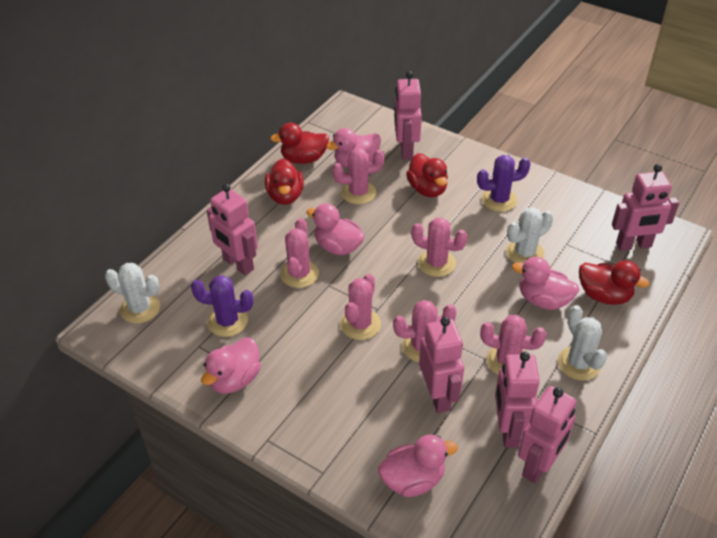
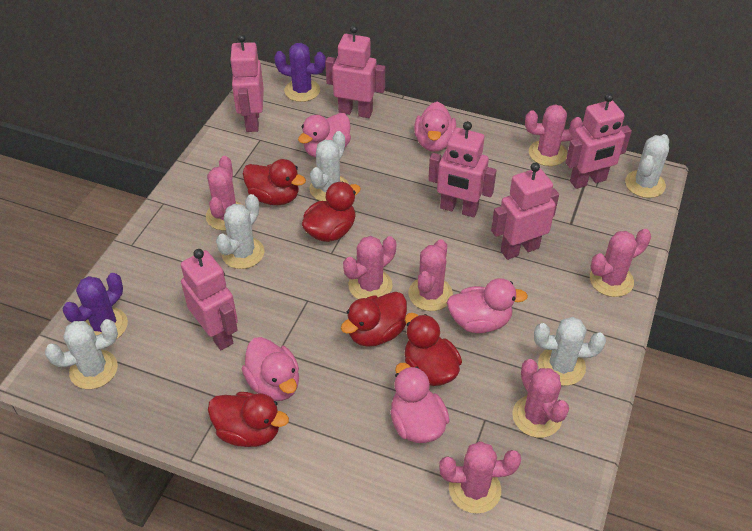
pink cactus: 6 -> 7
red duck: 4 -> 5
white cactus: 3 -> 5

